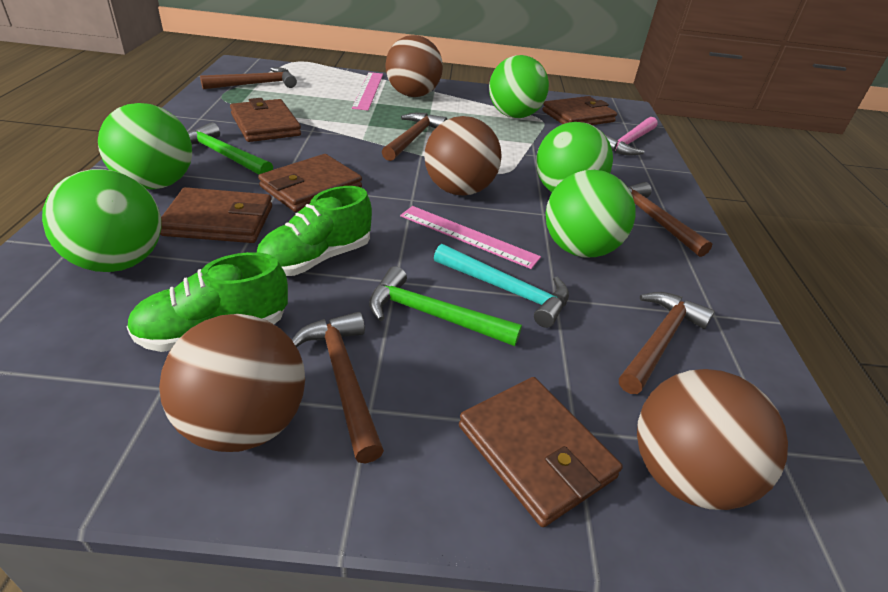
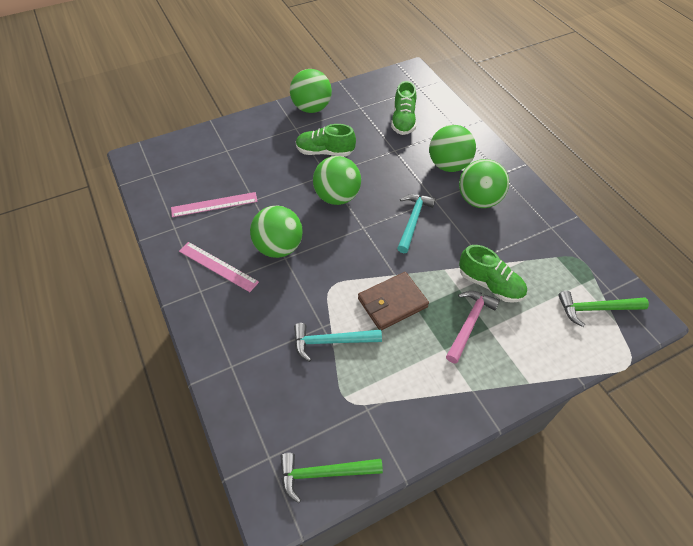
brown ball: 4 -> 0
brown hammer: 5 -> 0
brown wallet: 5 -> 1
green shoe: 2 -> 3
turquoise hammer: 1 -> 2

